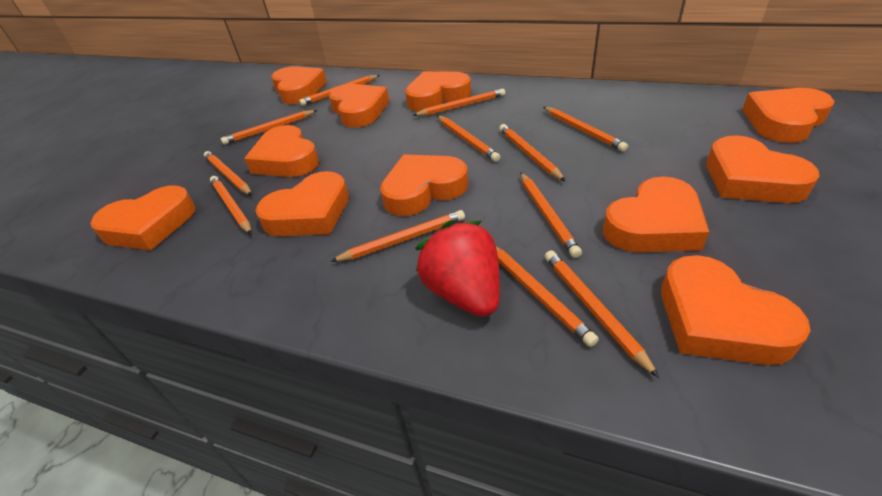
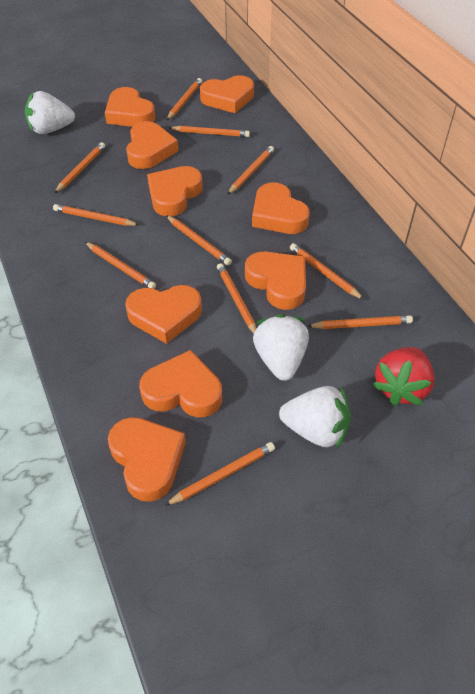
orange heart: 11 -> 9
orange pencil: 12 -> 11
white strawberry: 0 -> 3

